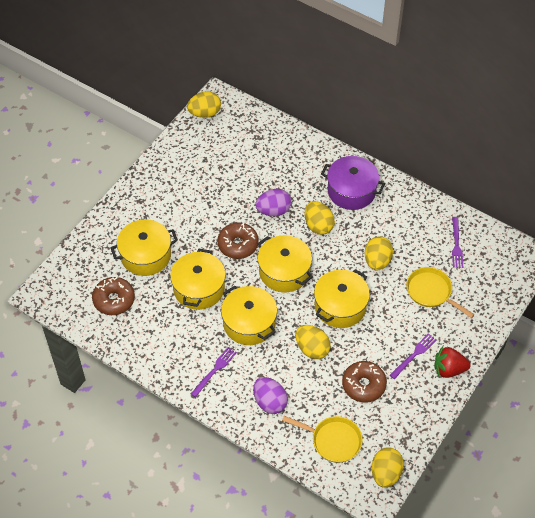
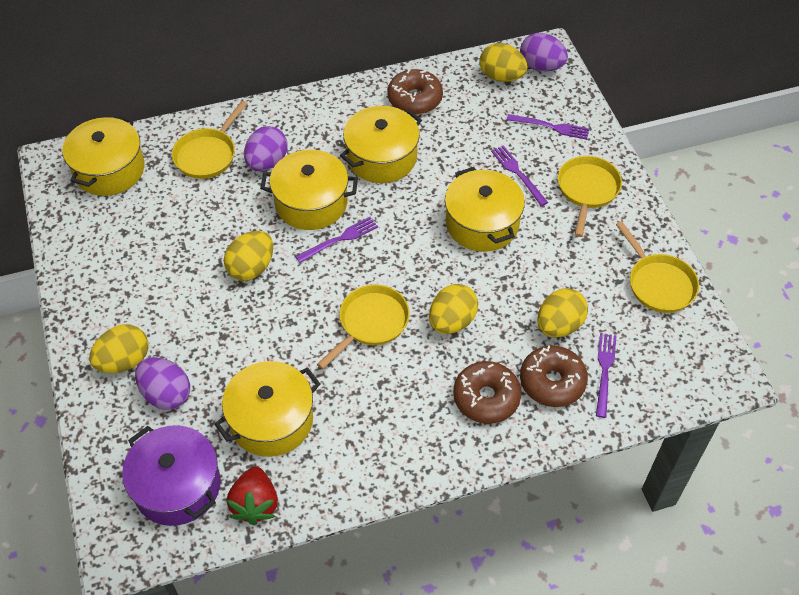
purple egg: 2 -> 3
purple fork: 3 -> 4
yellow pan: 2 -> 4

